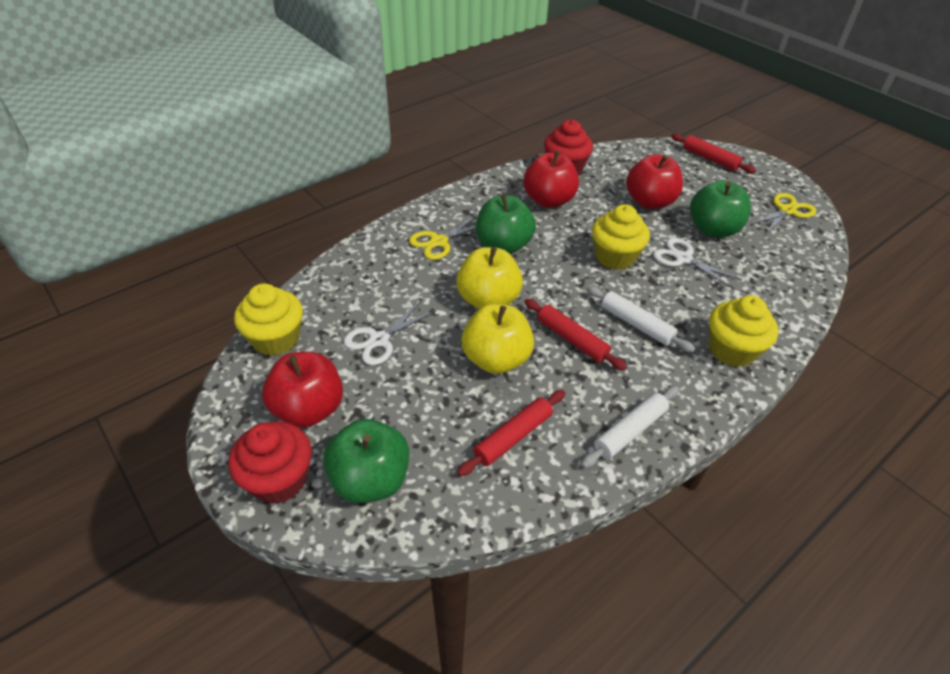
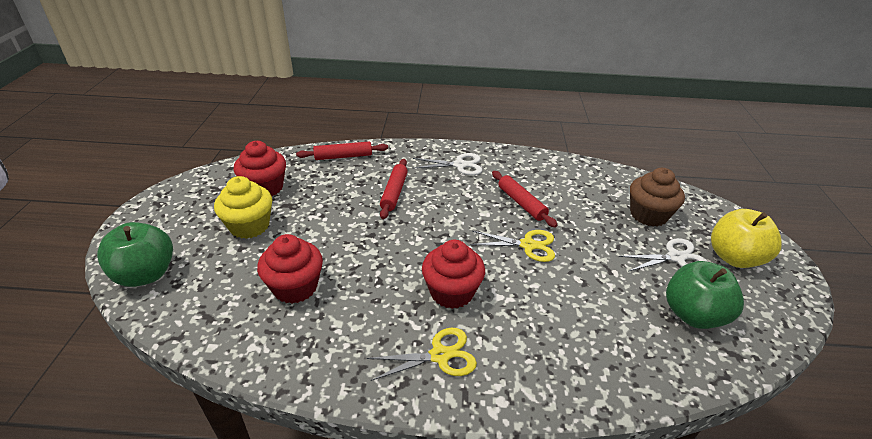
brown cupcake: 0 -> 1
green apple: 3 -> 2
red apple: 3 -> 0
red cupcake: 2 -> 3
white rolling pin: 2 -> 0
yellow apple: 2 -> 1
yellow cupcake: 3 -> 1

